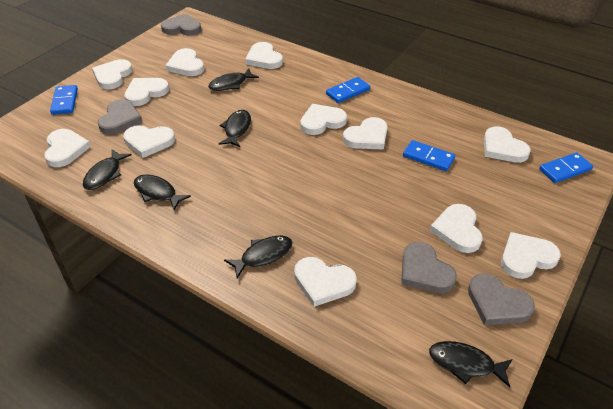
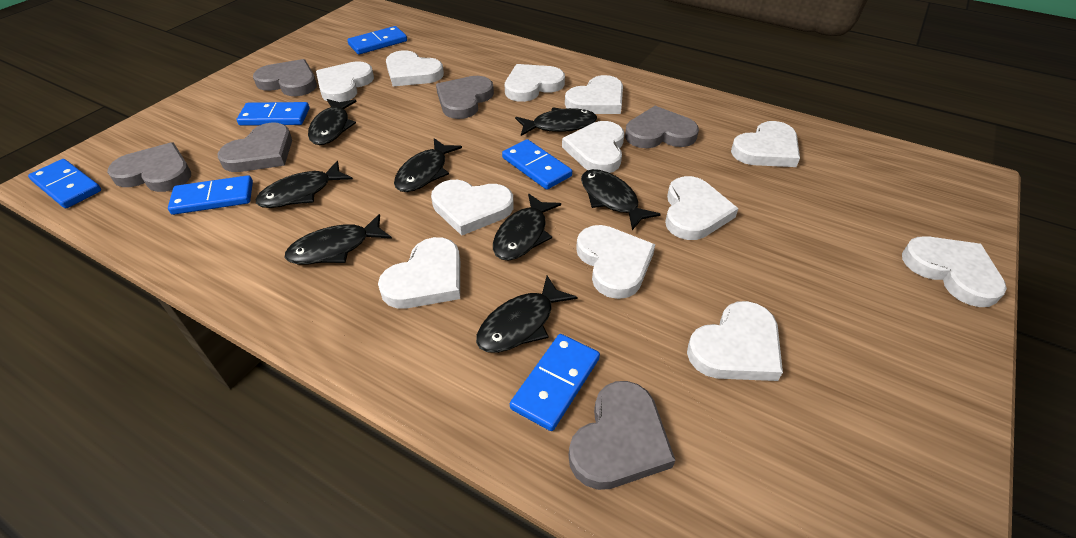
black fish: 6 -> 8
blue domino: 4 -> 6
grey heart: 4 -> 6

